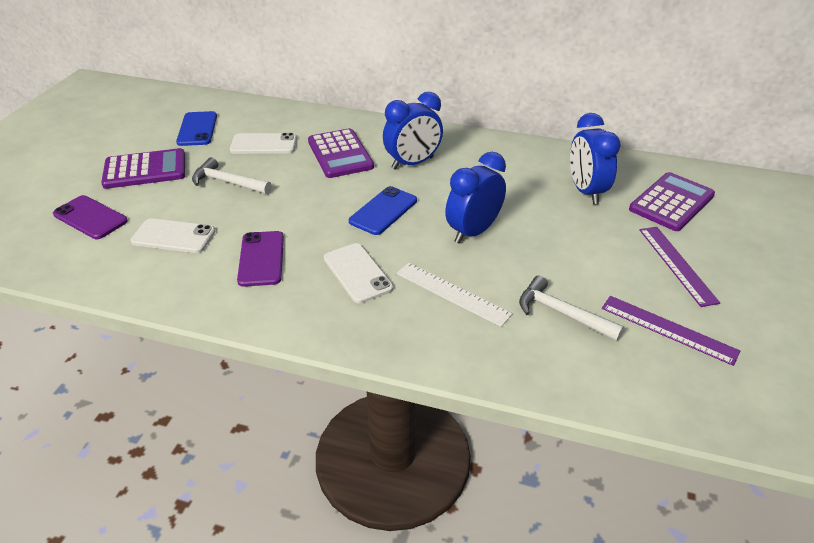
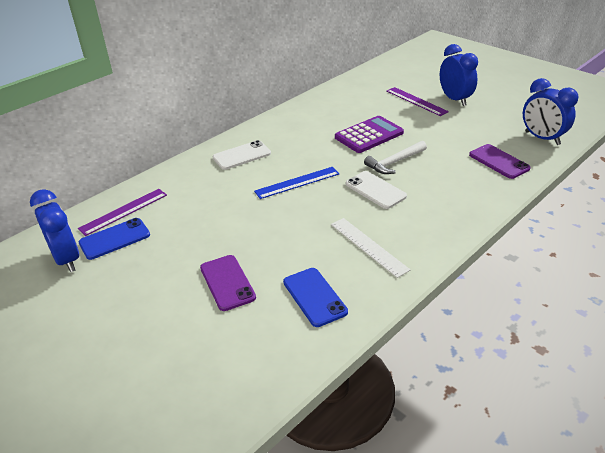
blue ruler: 0 -> 1
purple calculator: 3 -> 1
white hammer: 2 -> 1
white phone: 3 -> 2

